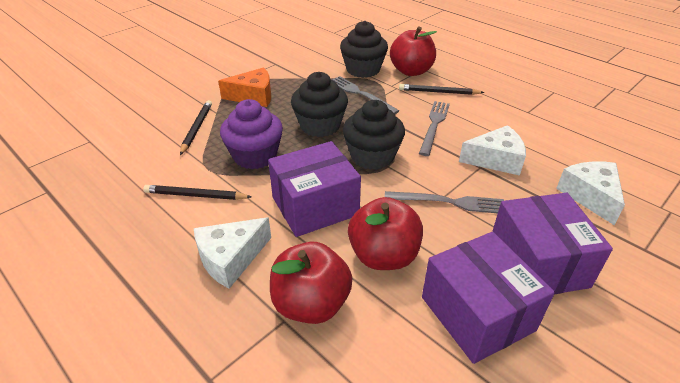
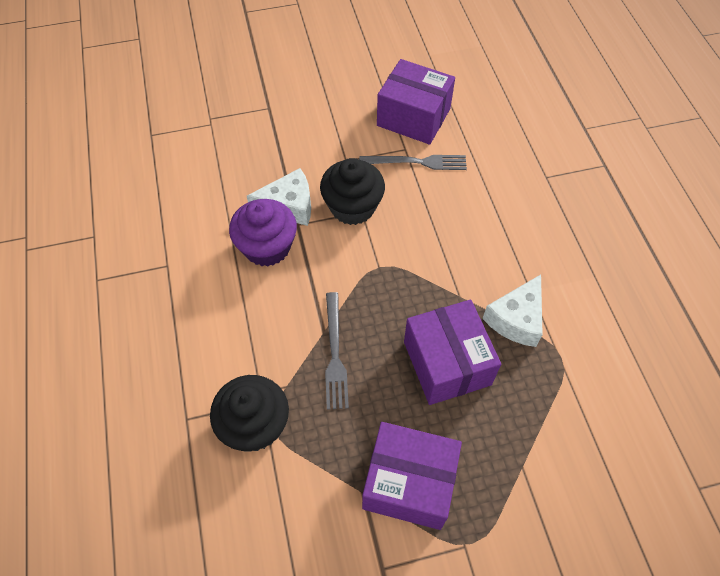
black cupcake: 3 -> 2
black pencil: 3 -> 0
grey fork: 3 -> 2
orange cheese: 1 -> 0
red apple: 3 -> 0
white cheese: 3 -> 2

